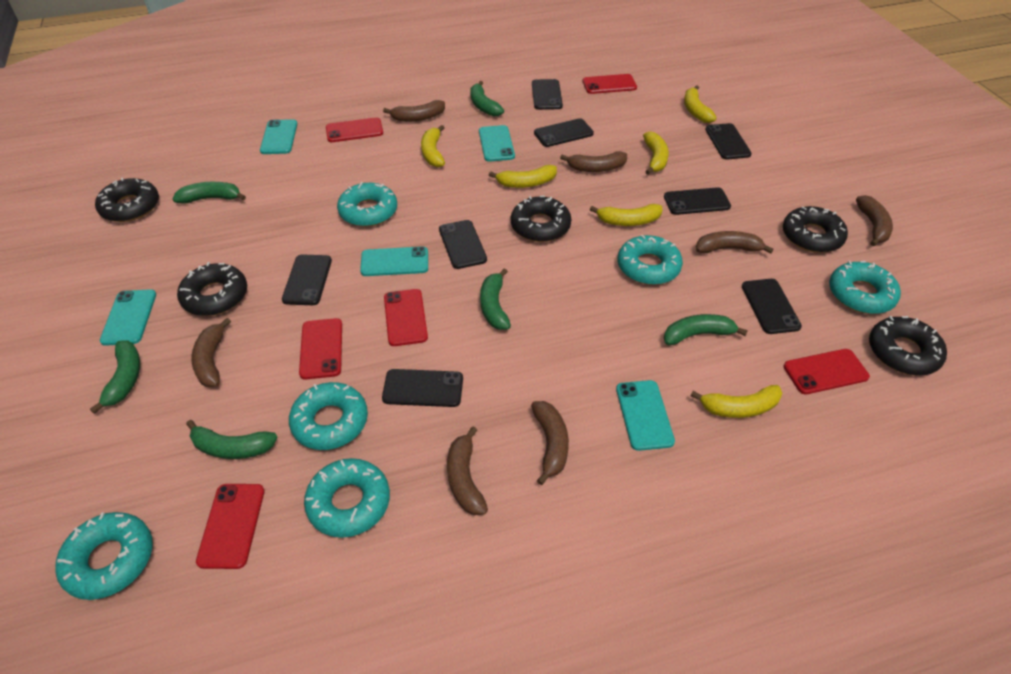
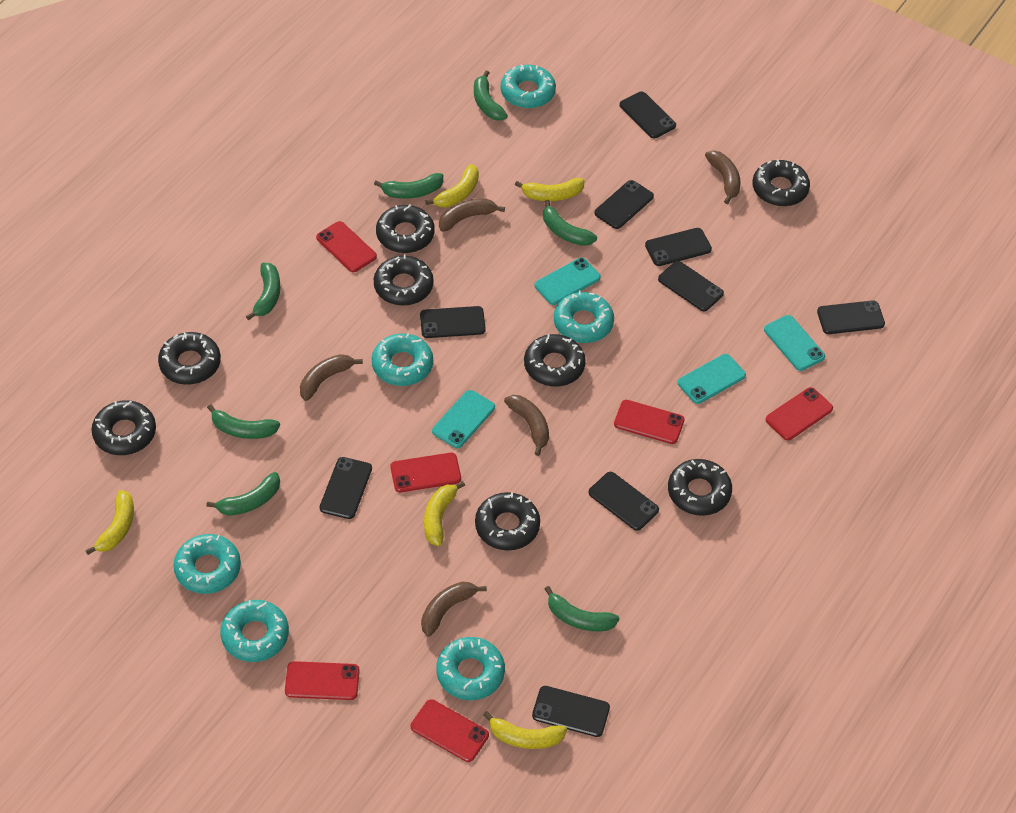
black donut: 5 -> 8
black phone: 8 -> 9
brown banana: 7 -> 5
green banana: 6 -> 7
turquoise phone: 5 -> 4
yellow banana: 6 -> 5

